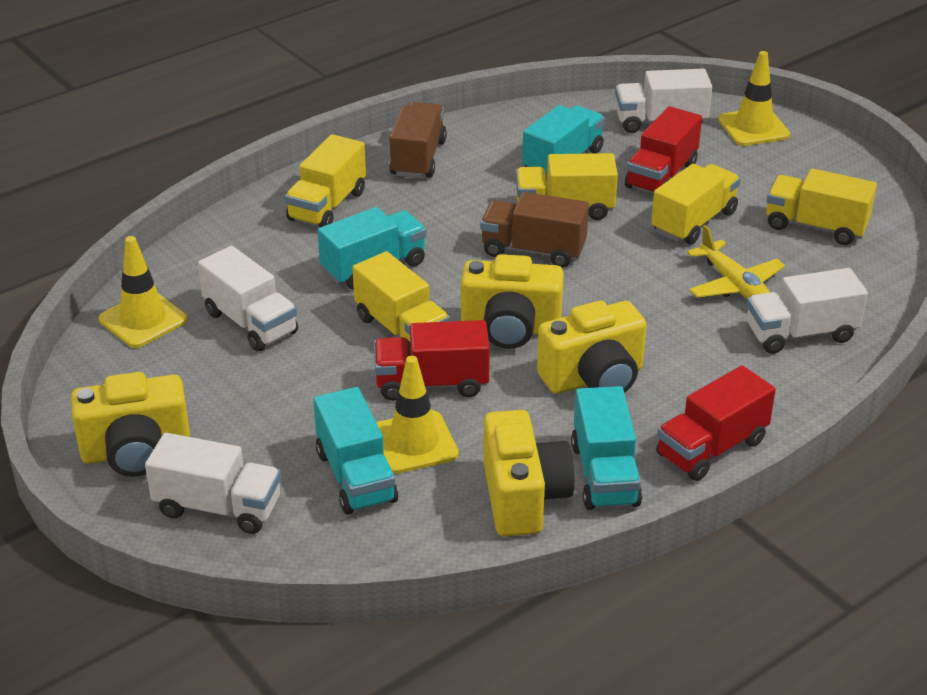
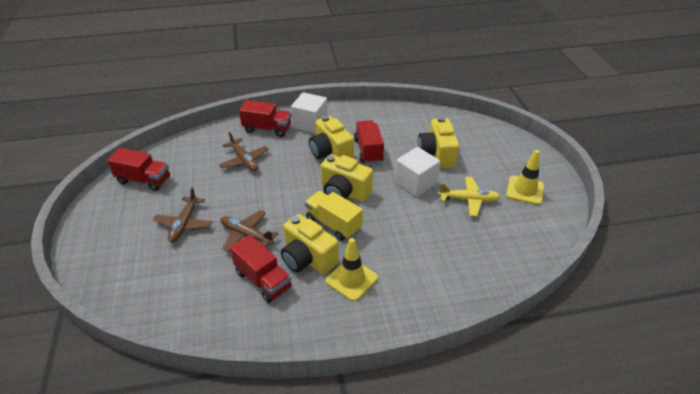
brown plane: 0 -> 3
brown truck: 2 -> 0
red truck: 3 -> 4
turquoise truck: 4 -> 0
white cube: 0 -> 2
white truck: 4 -> 0
yellow traffic cone: 3 -> 2
yellow truck: 5 -> 1

